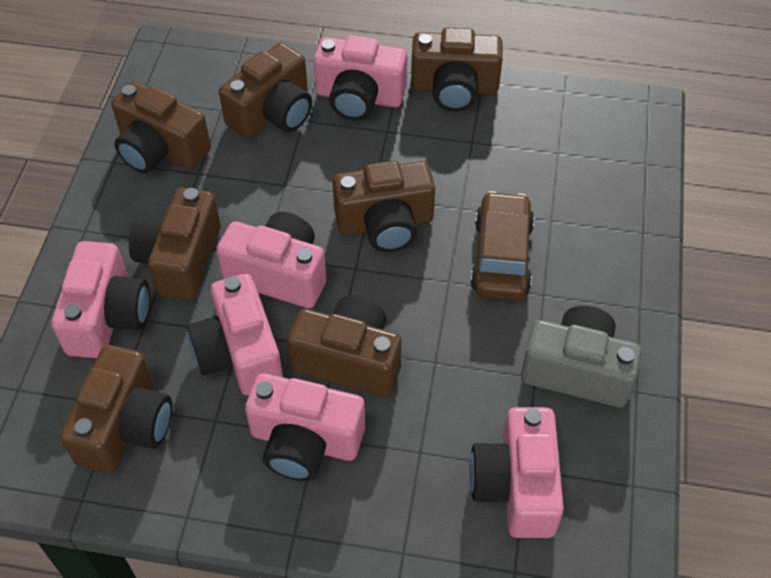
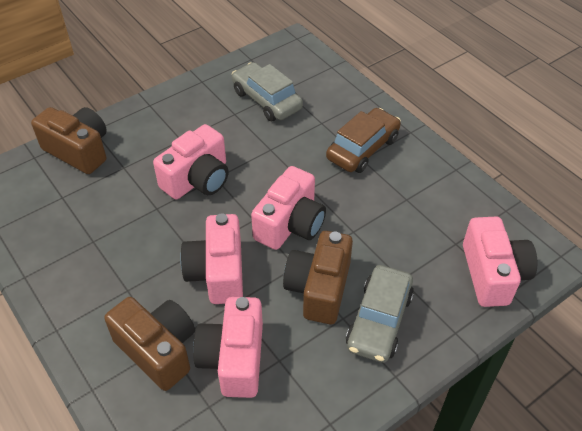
brown camera: 7 -> 3
grey camera: 1 -> 0
grey car: 0 -> 2
pink camera: 6 -> 5

